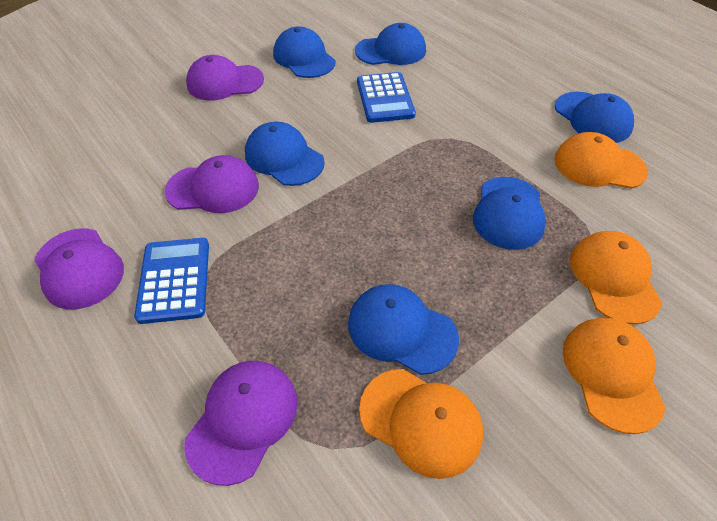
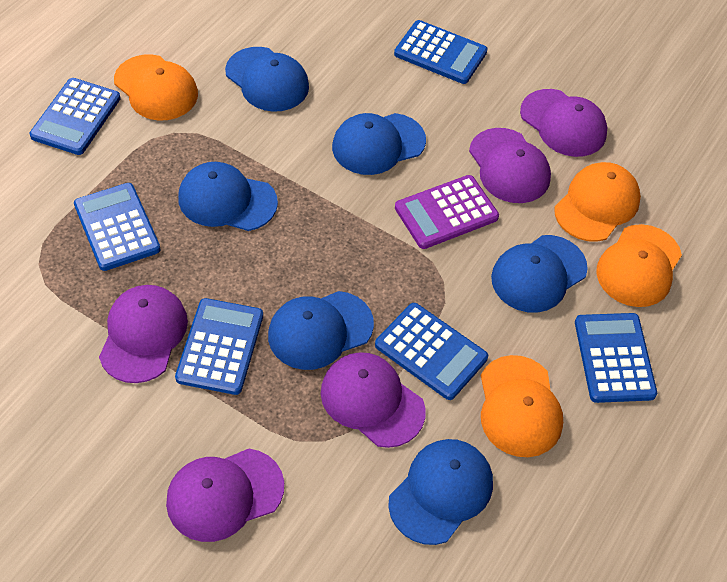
blue calculator: 2 -> 6
purple calculator: 0 -> 1
purple cap: 4 -> 5

